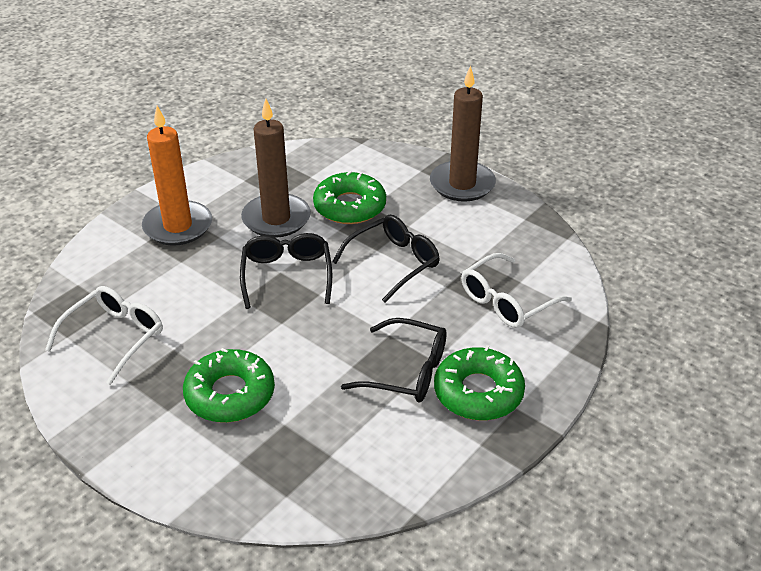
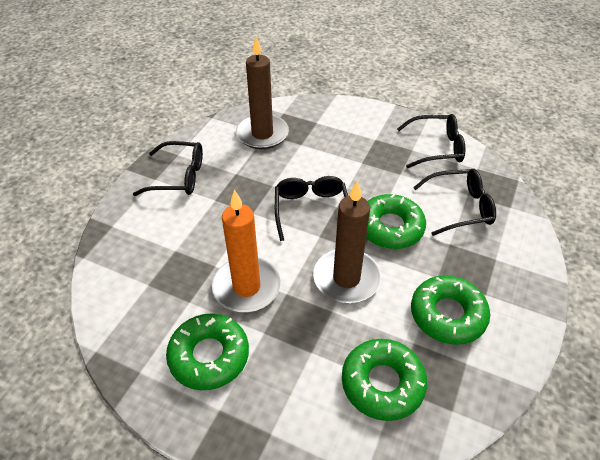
black glasses: 3 -> 4
green donut: 3 -> 4
white glasses: 2 -> 0

